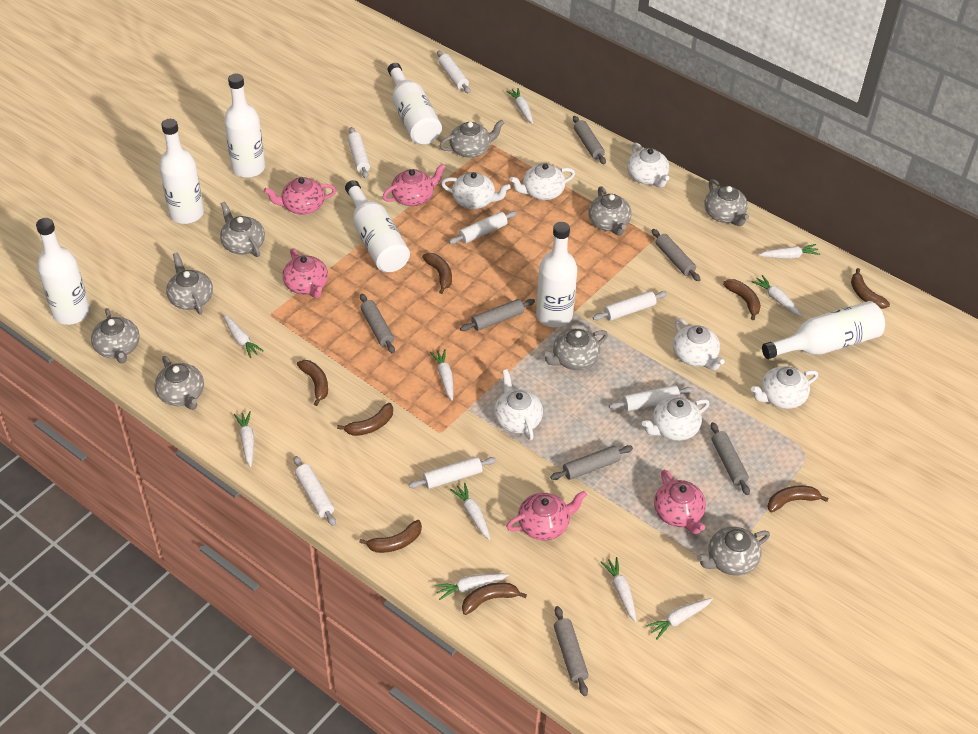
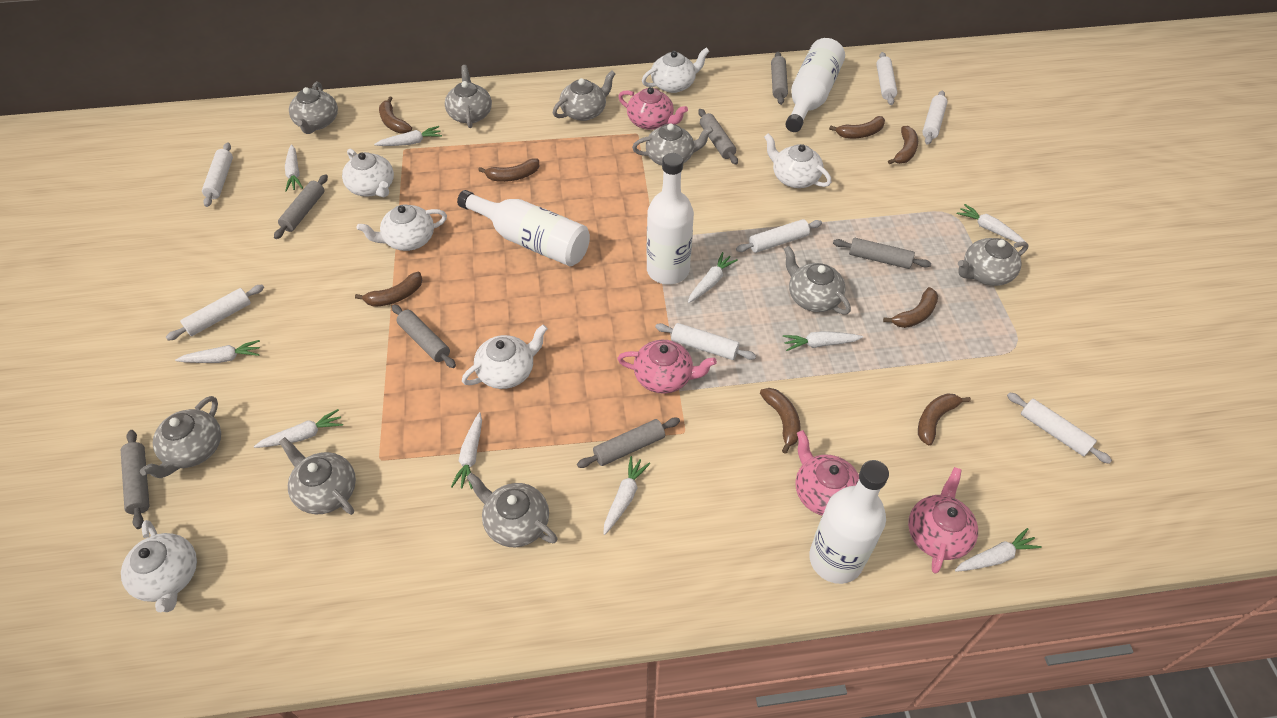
pink teapot: 5 -> 4
white bottle: 7 -> 4
white teapot: 7 -> 6

